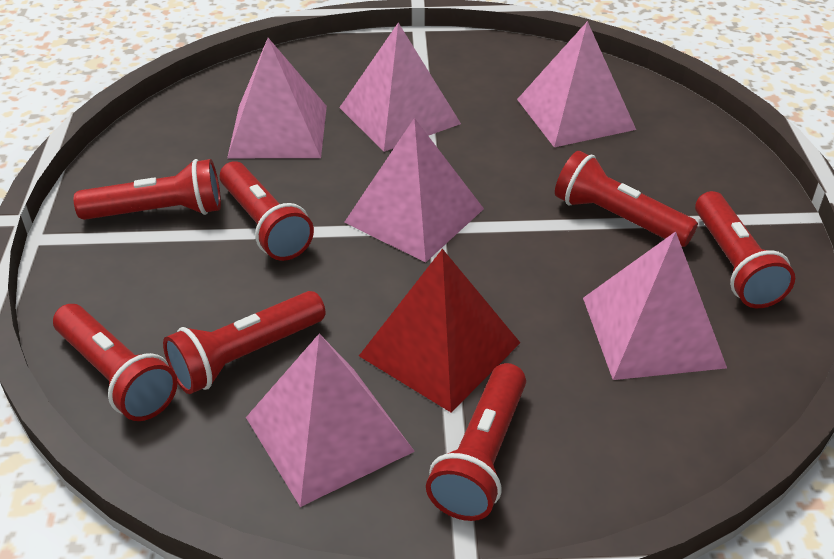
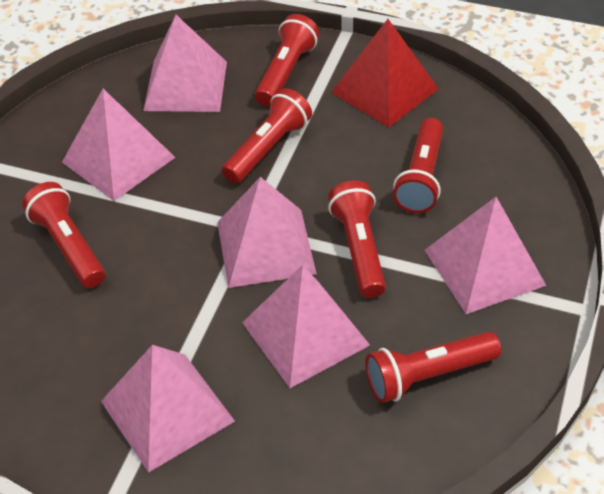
red flashlight: 7 -> 6

